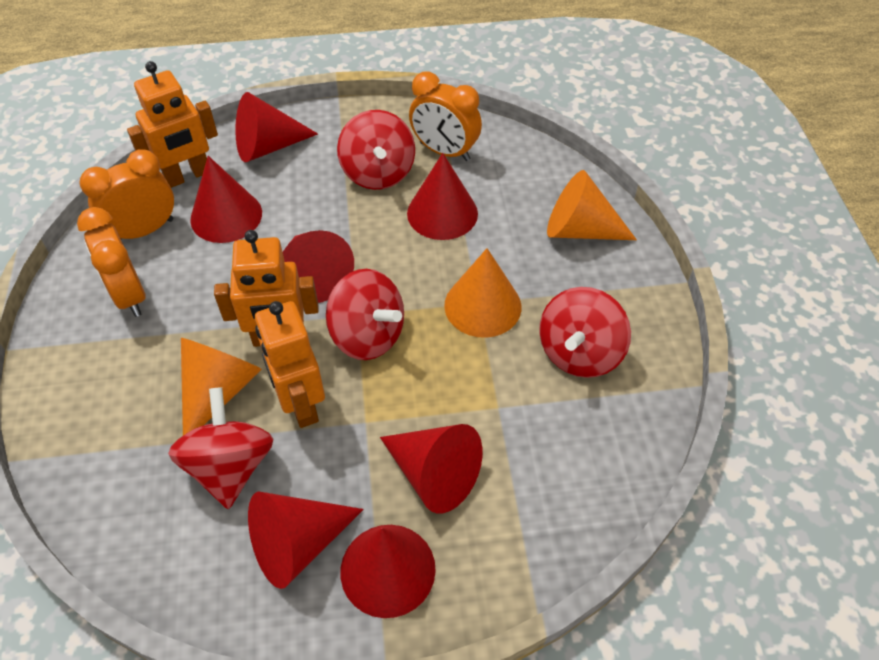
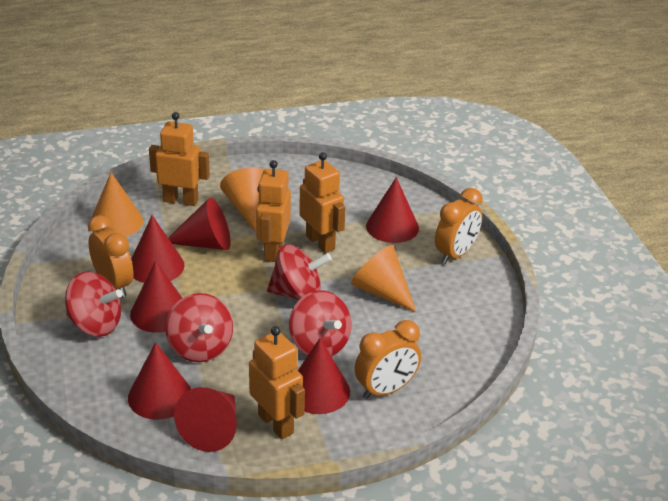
orange robot: 3 -> 4

